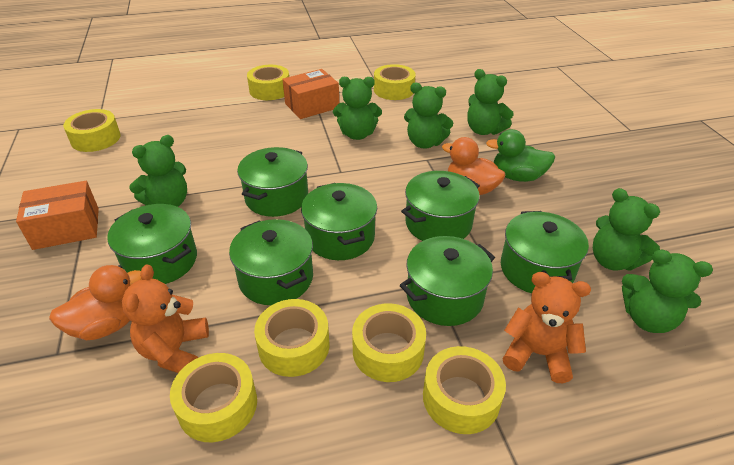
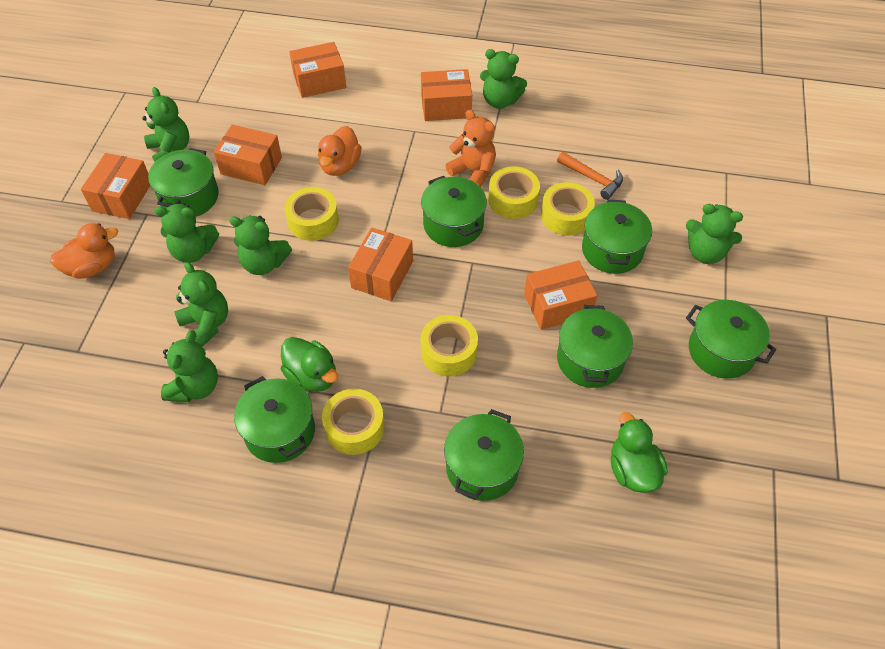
green duck: 1 -> 2
green teddy bear: 6 -> 7
orange box: 2 -> 6
orange hammer: 0 -> 1
orange teddy bear: 2 -> 1
yellow tape: 7 -> 5

